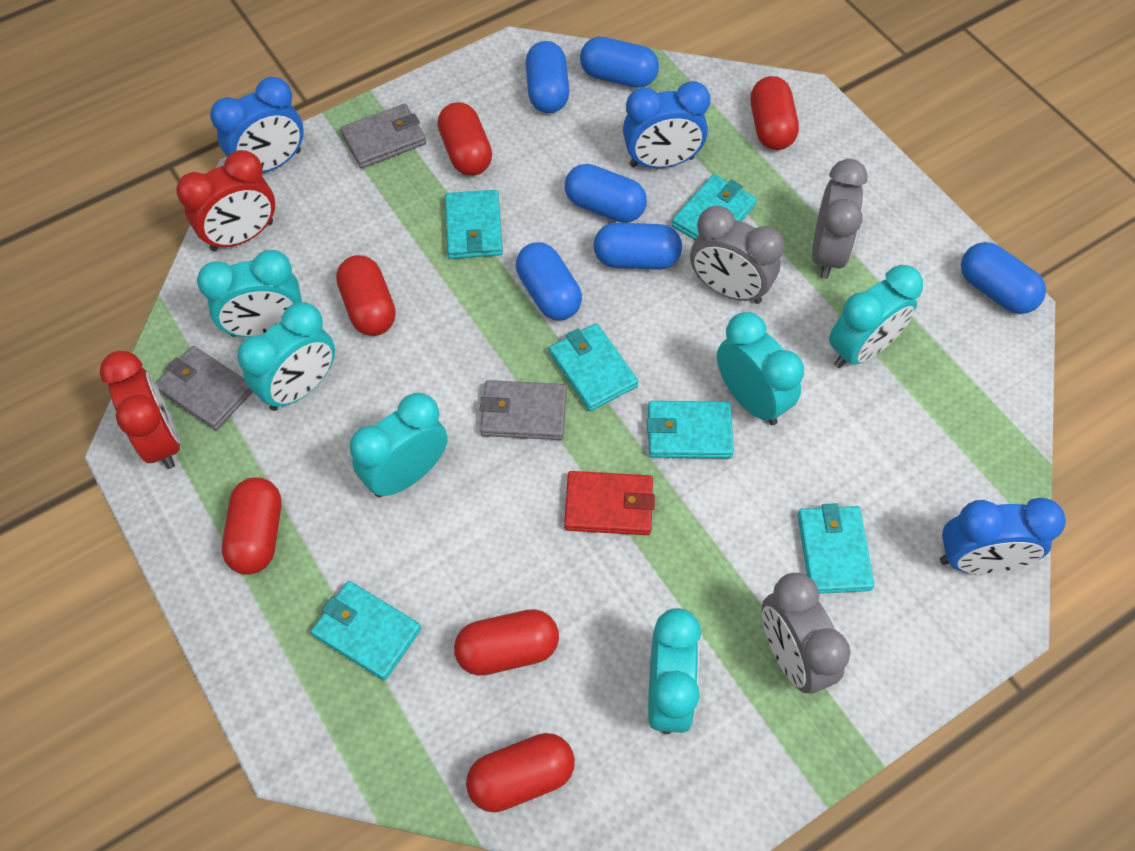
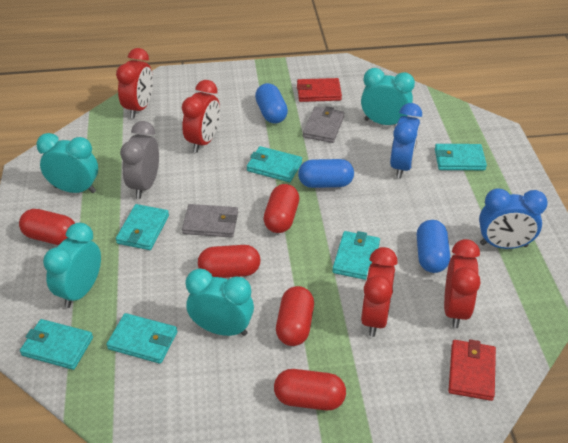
blue capsule: 6 -> 3
blue clock: 3 -> 2
grey clock: 3 -> 1
grey wallet: 3 -> 2
red capsule: 6 -> 5
red clock: 2 -> 4
red wallet: 1 -> 2
turquoise clock: 6 -> 4

